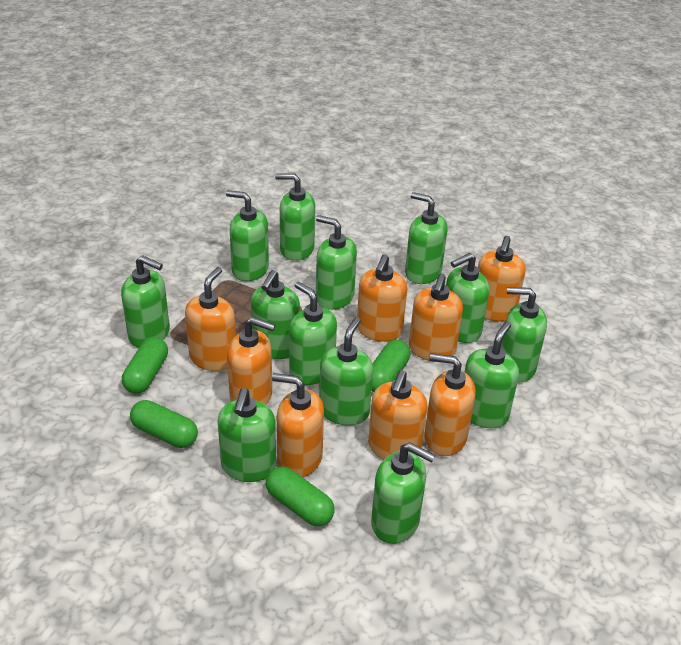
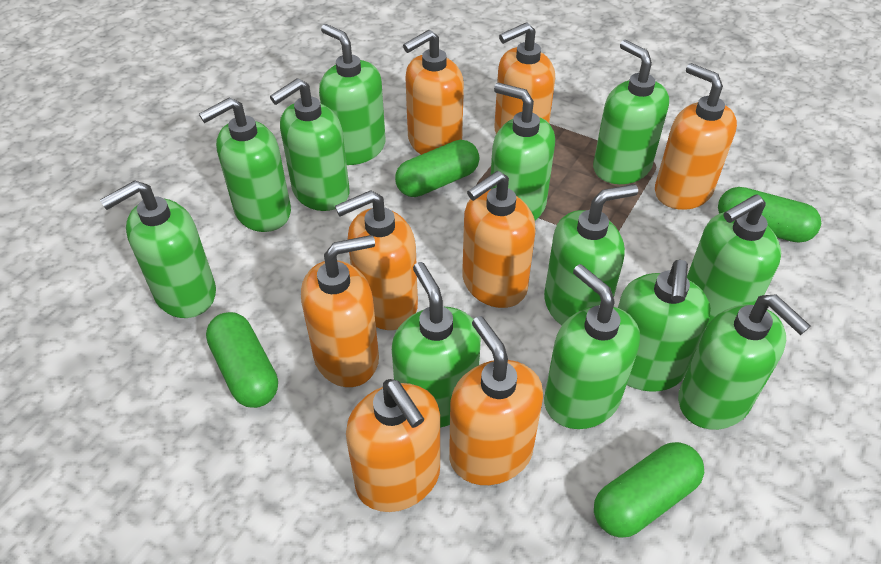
green soap dispenser: 13 -> 12

